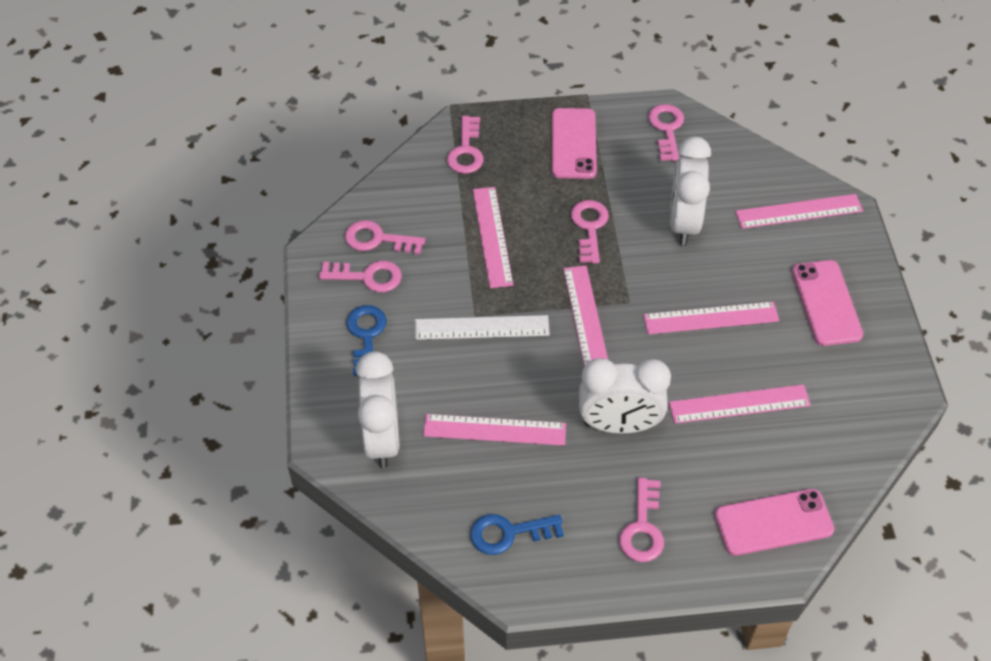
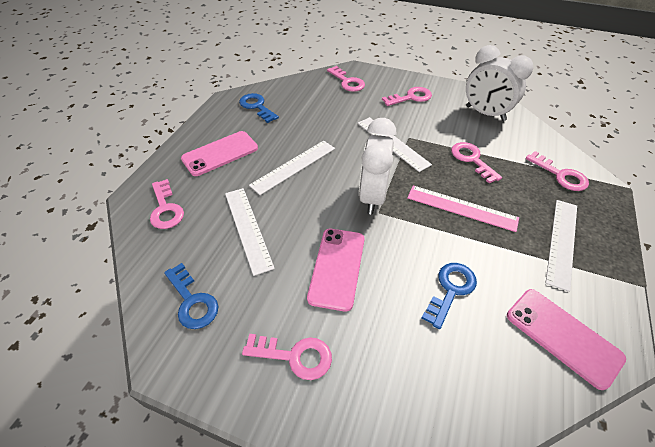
blue key: 2 -> 3
pink ruler: 6 -> 1
white clock: 3 -> 2
white ruler: 1 -> 4

